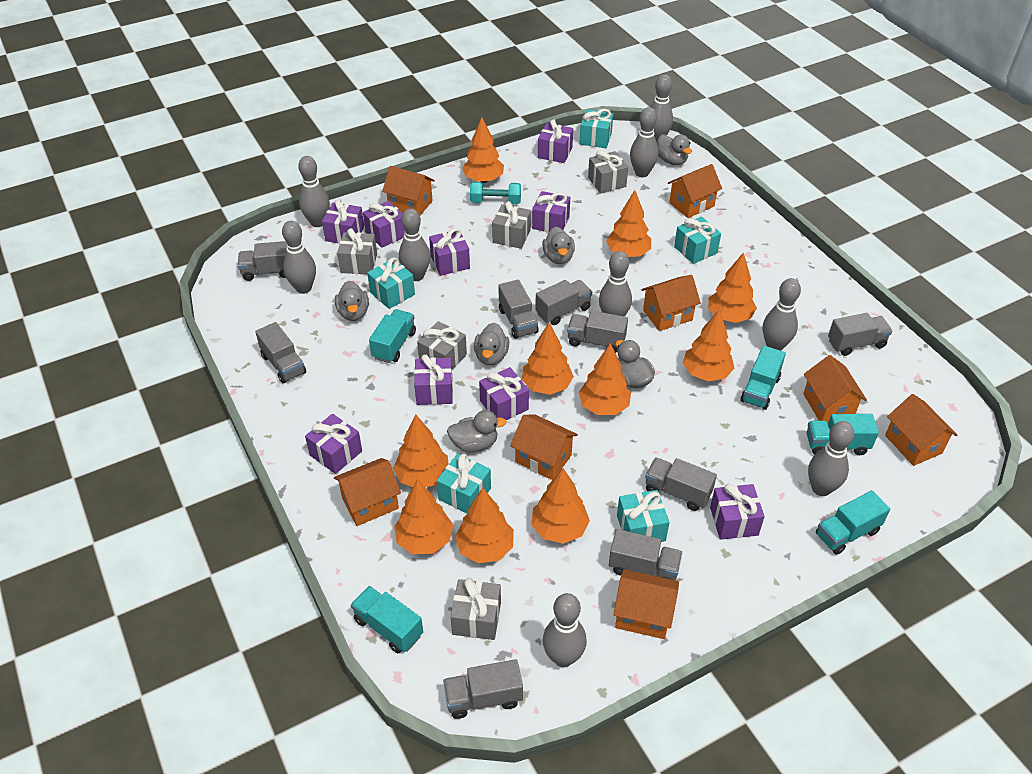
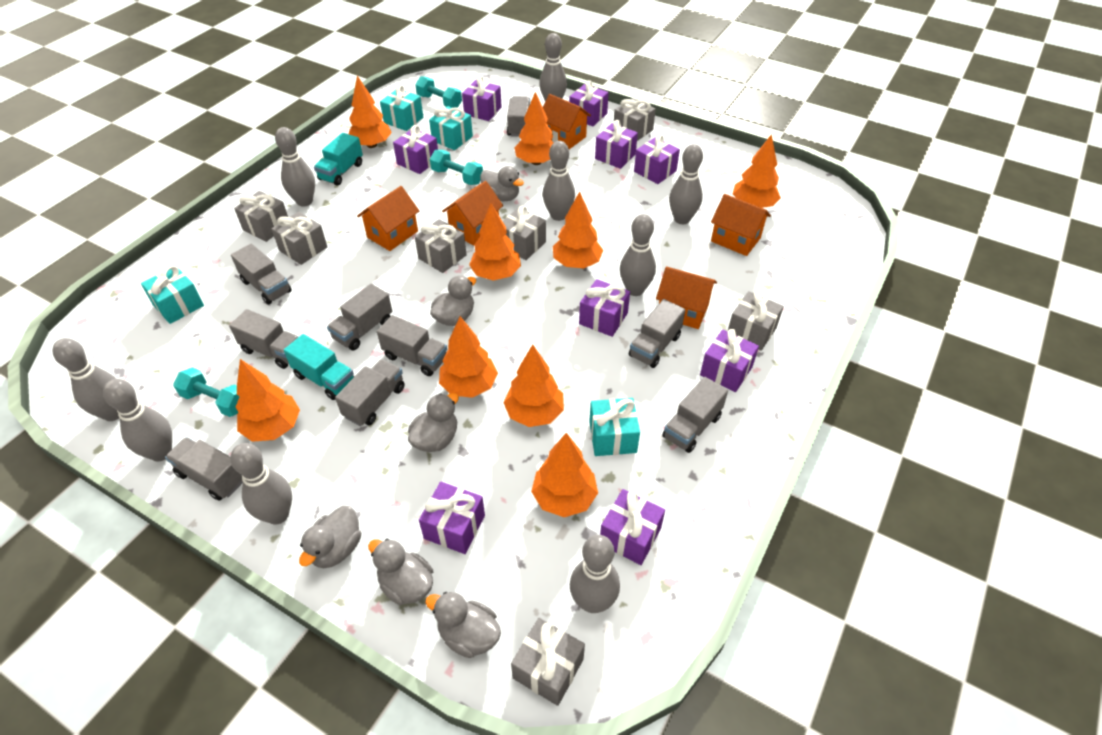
grey gift: 5 -> 7
orange house: 8 -> 5
orange tree: 10 -> 9
turquoise dumbbell: 1 -> 3
turquoise gift: 5 -> 4
turquoise truck: 5 -> 2

